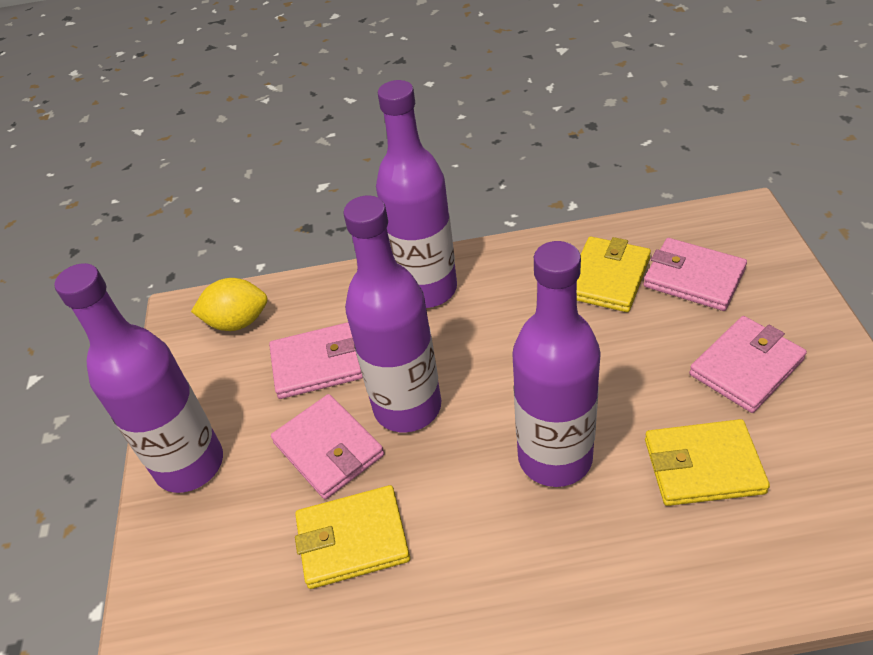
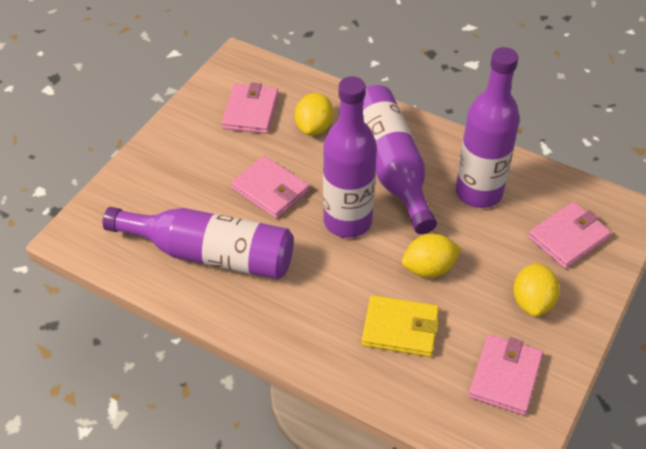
yellow lemon: 1 -> 3
yellow wallet: 3 -> 1

